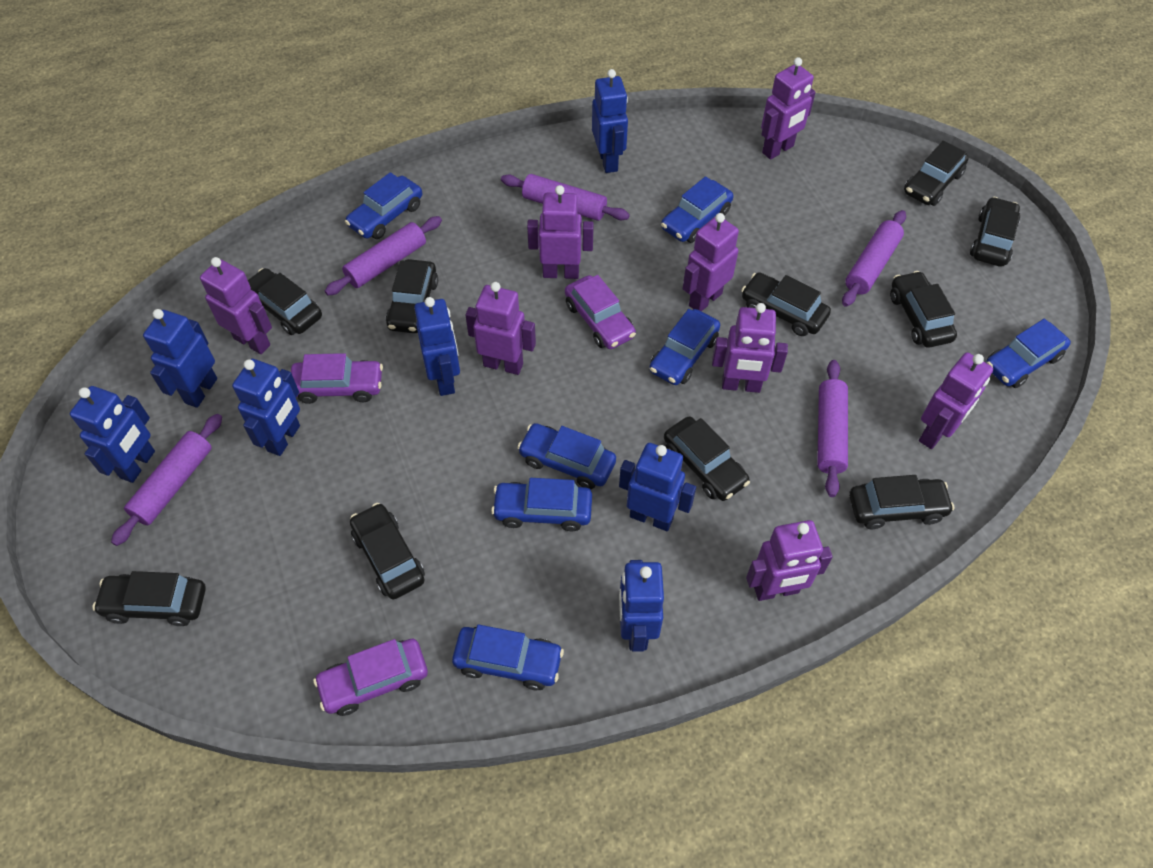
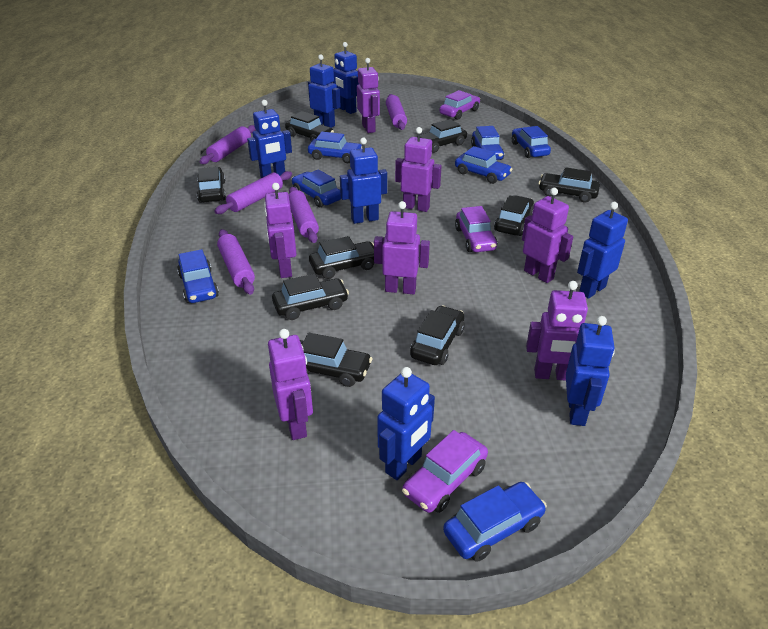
black car: 10 -> 9
purple robot: 8 -> 7

